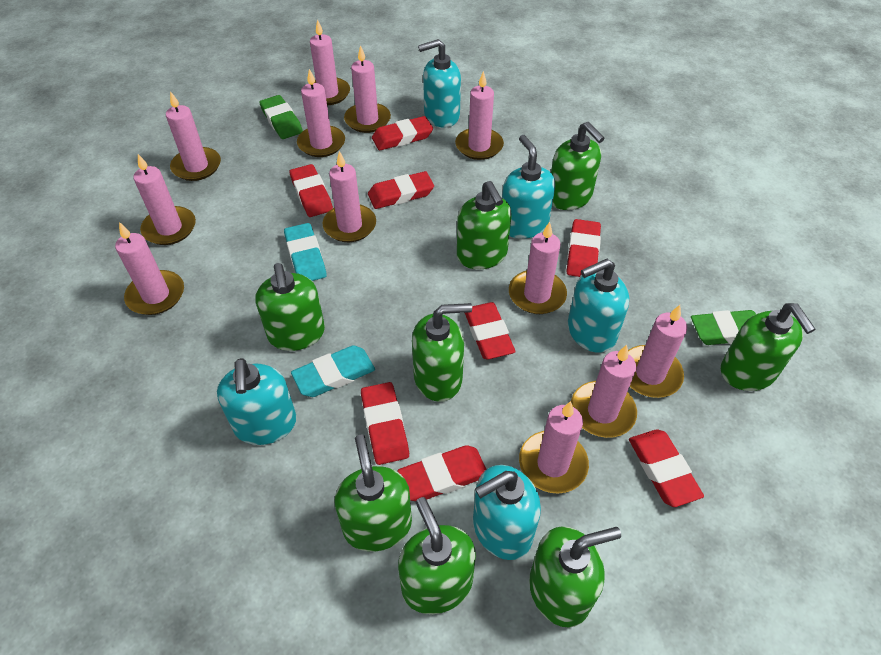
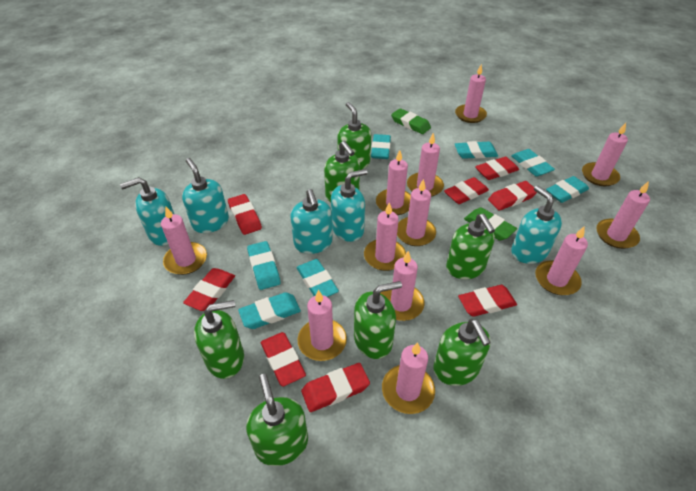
green soap dispenser: 8 -> 7
turquoise eraser: 2 -> 7

